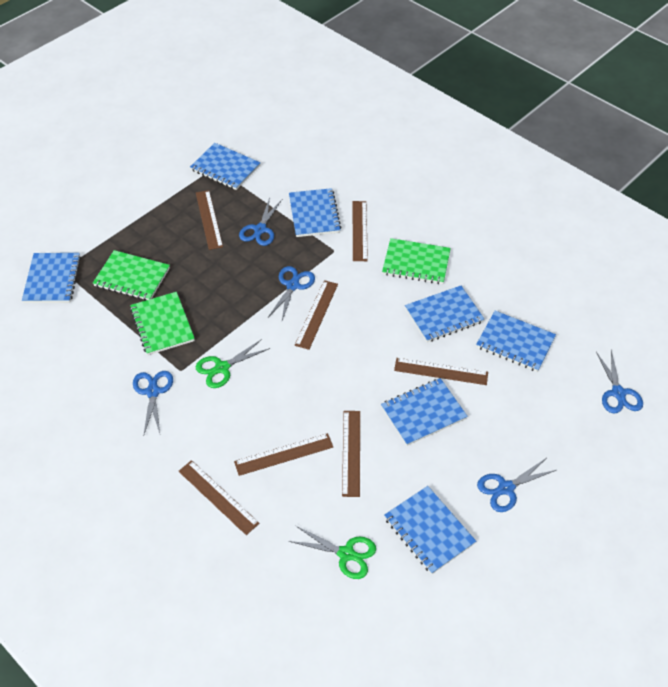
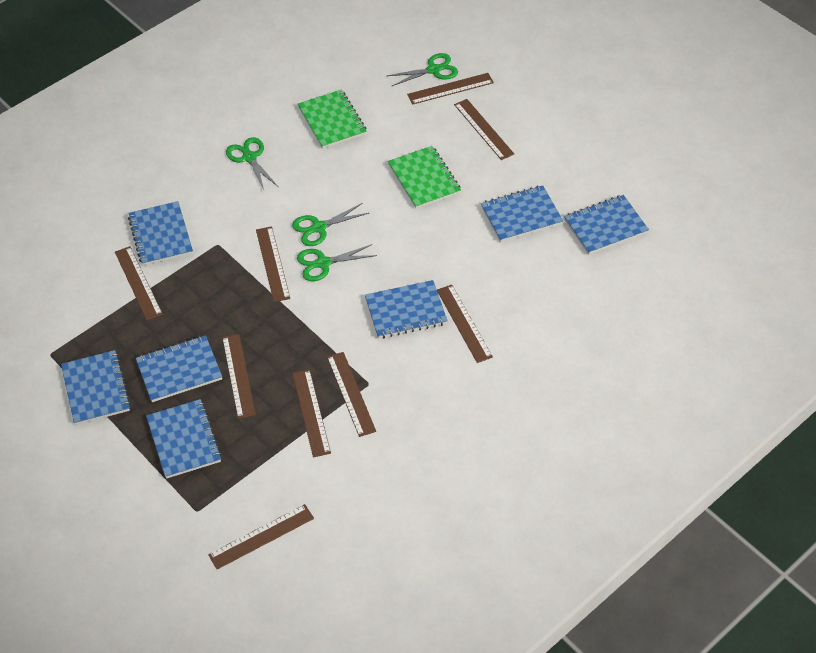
blue scissors: 5 -> 0
brown ruler: 7 -> 9
green notebook: 3 -> 2
green scissors: 2 -> 4

